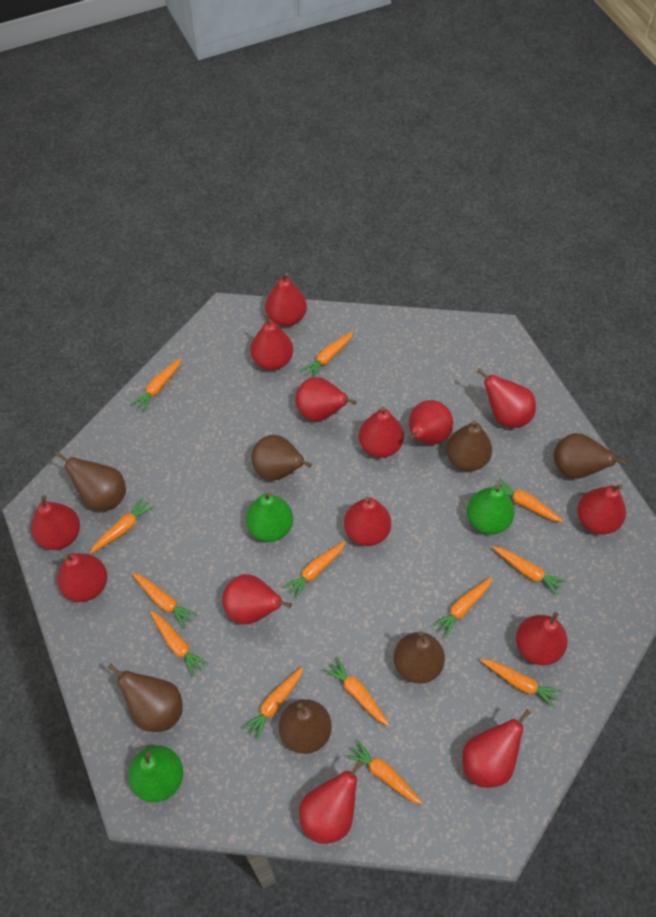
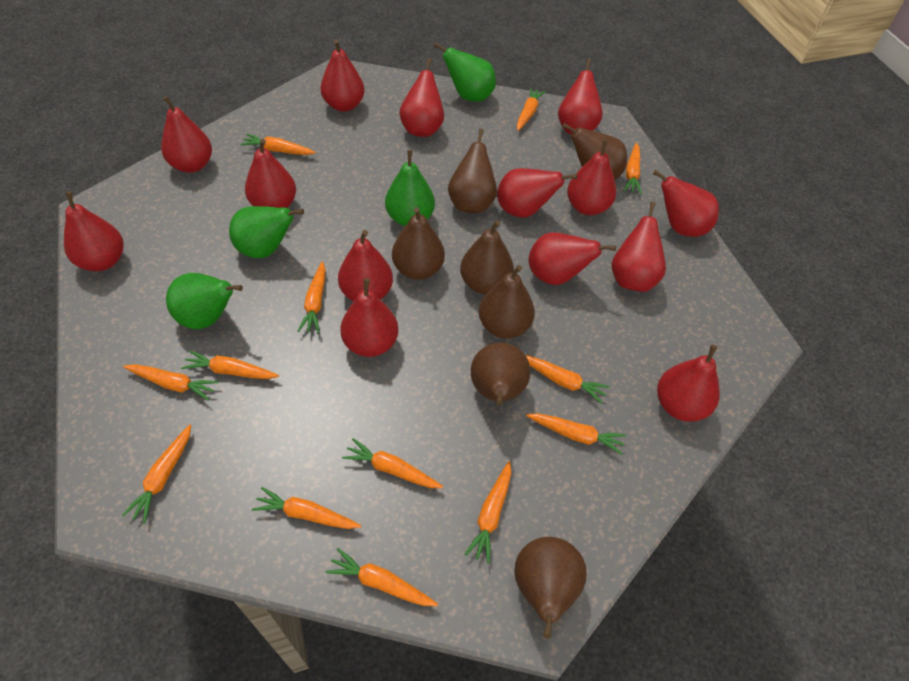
green pear: 3 -> 4

